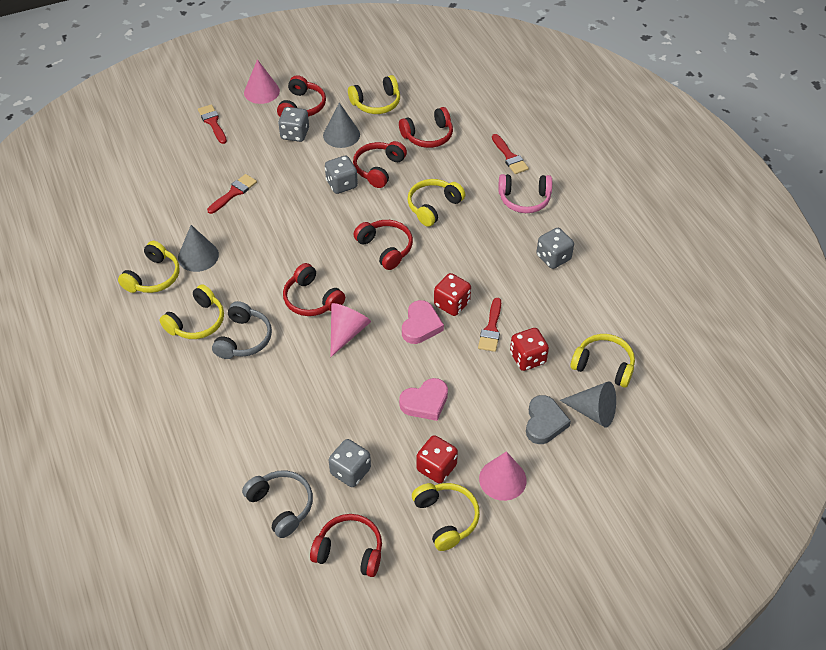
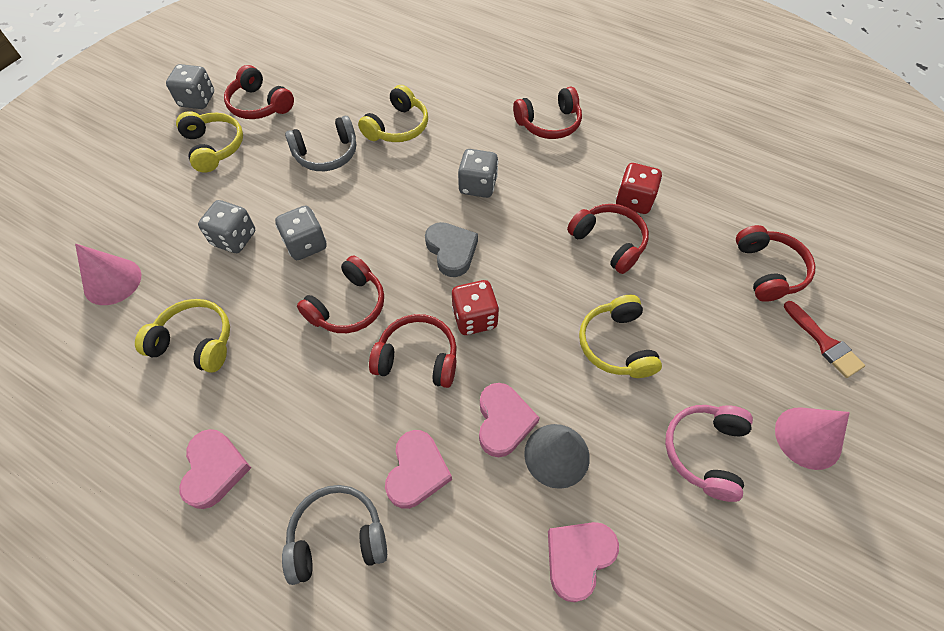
grey cone: 3 -> 1
pink cone: 3 -> 2
pink heart: 2 -> 4
red brush: 4 -> 1
red dice: 3 -> 2
yellow headphones: 6 -> 4

